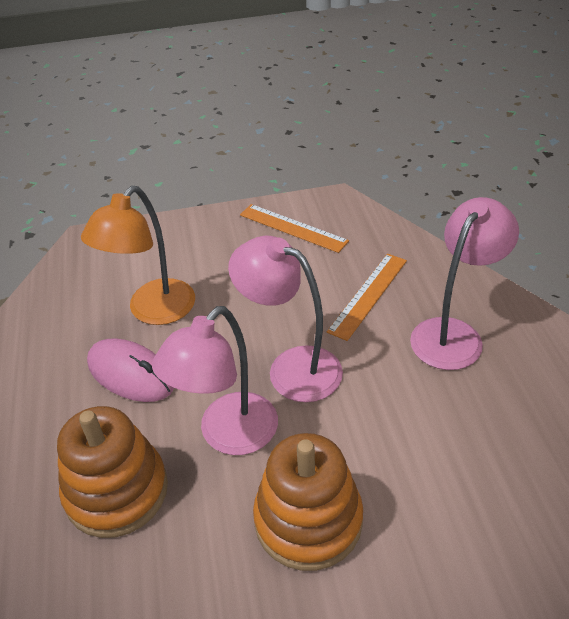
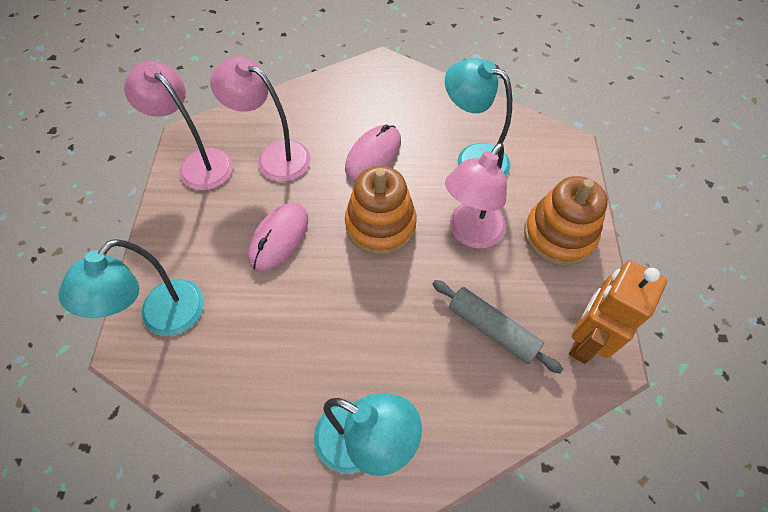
grey rolling pin: 0 -> 1
orange lamp: 1 -> 0
orange robot: 0 -> 1
orange ruler: 2 -> 0
pink mouse: 1 -> 2
turquoise lamp: 0 -> 3

